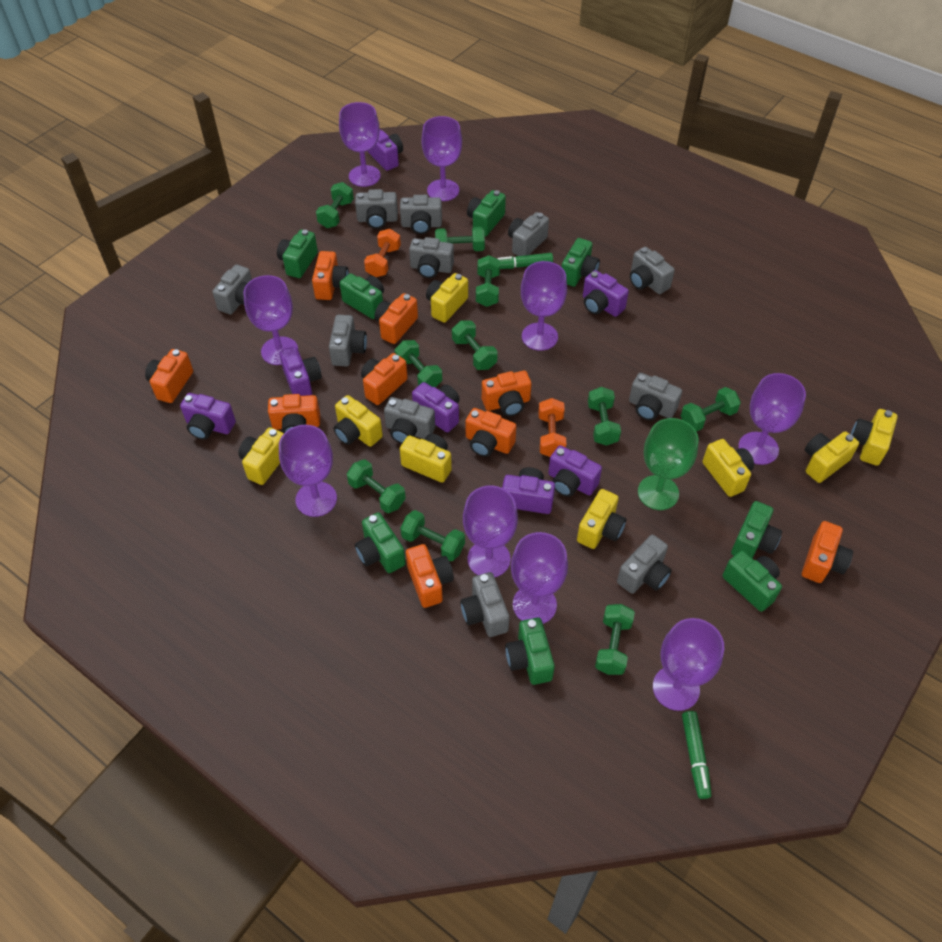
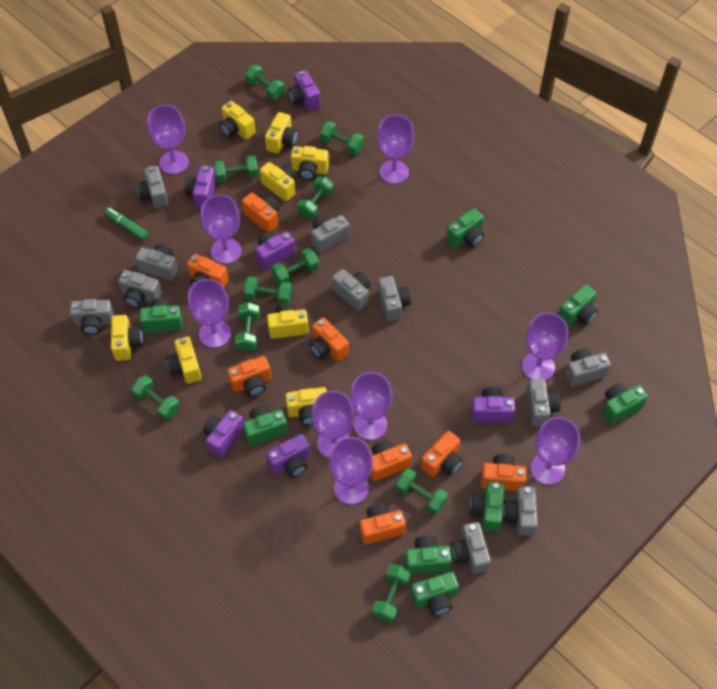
green goblet: 1 -> 0
green marker: 2 -> 1
orange camera: 9 -> 8
orange dumbbell: 2 -> 0
purple camera: 7 -> 6

